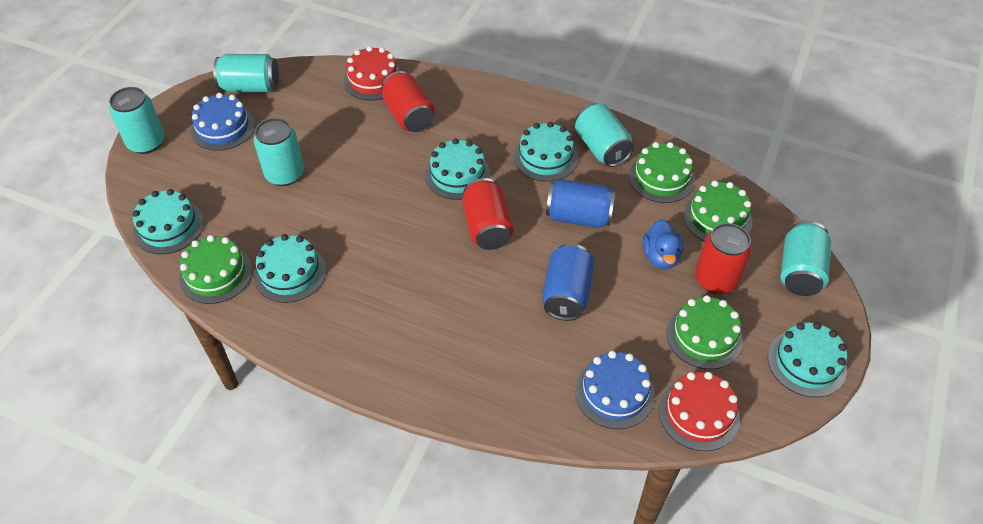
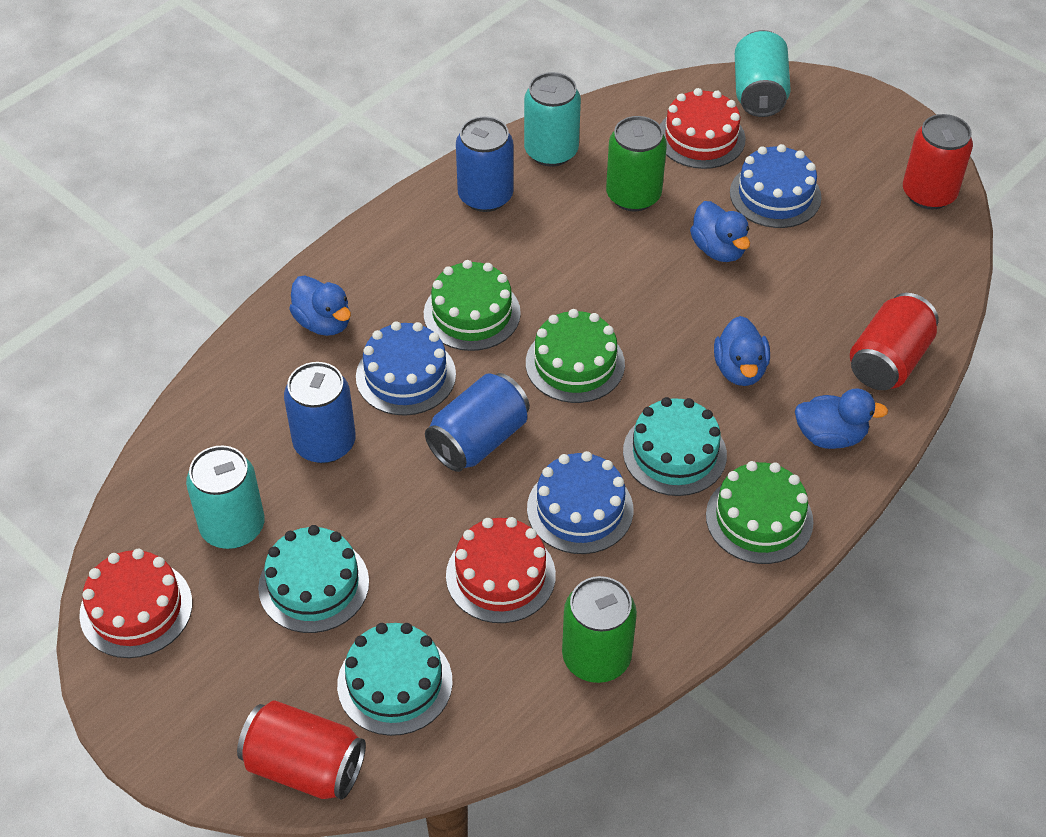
blue cake: 2 -> 3
blue can: 2 -> 3
blue duck: 1 -> 4
green cake: 4 -> 3
green can: 0 -> 2
red cake: 2 -> 3
turquoise cake: 5 -> 3
turquoise can: 5 -> 3

